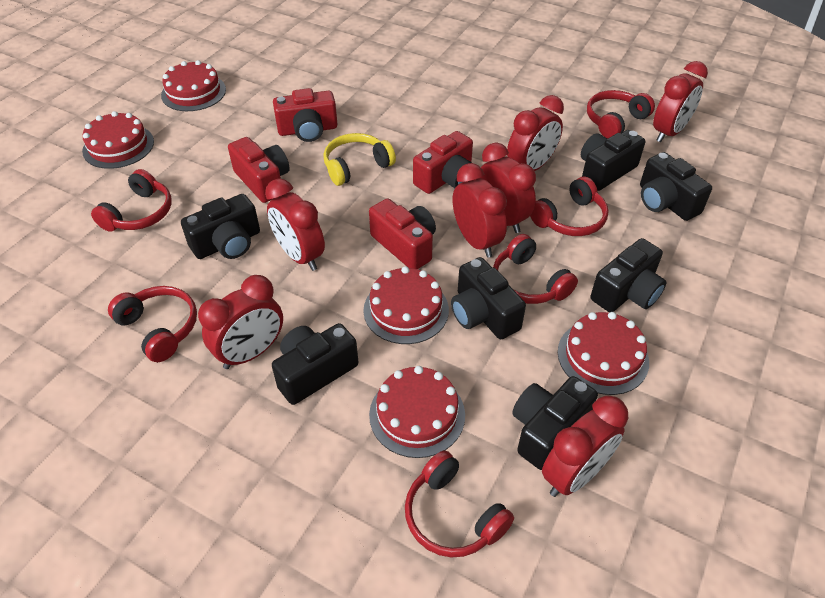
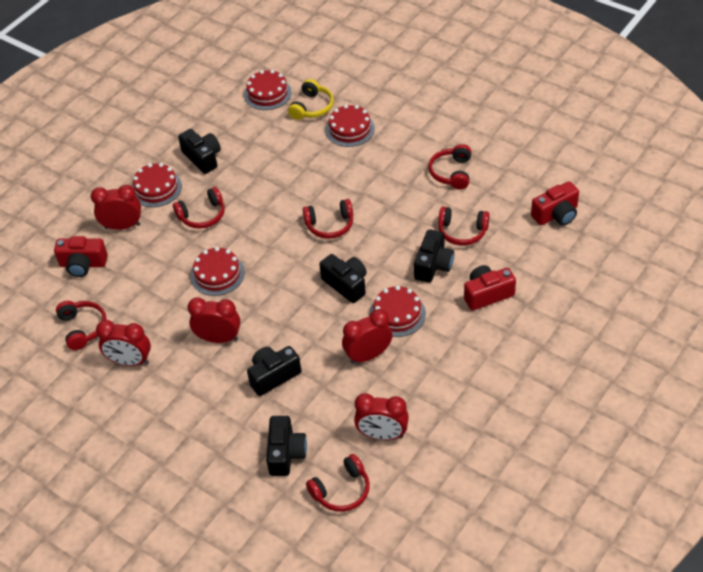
black camera: 7 -> 5
red camera: 4 -> 3
red clock: 7 -> 5

